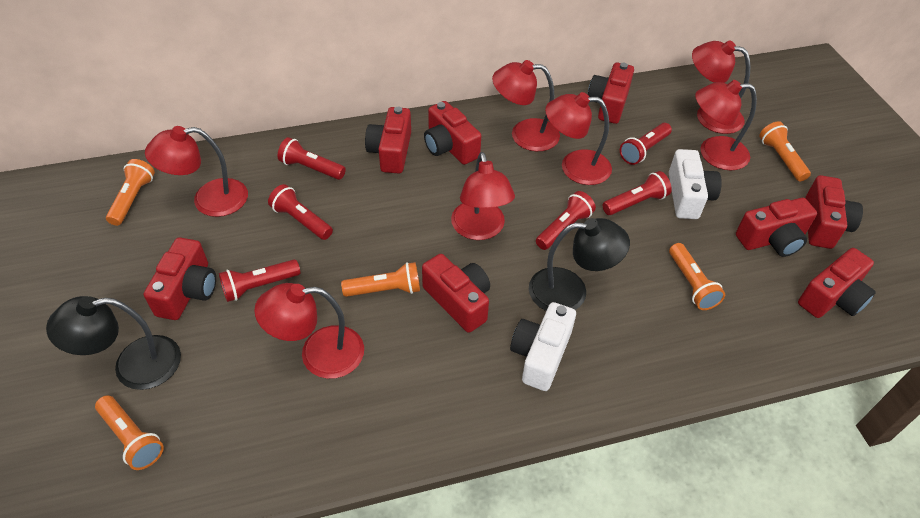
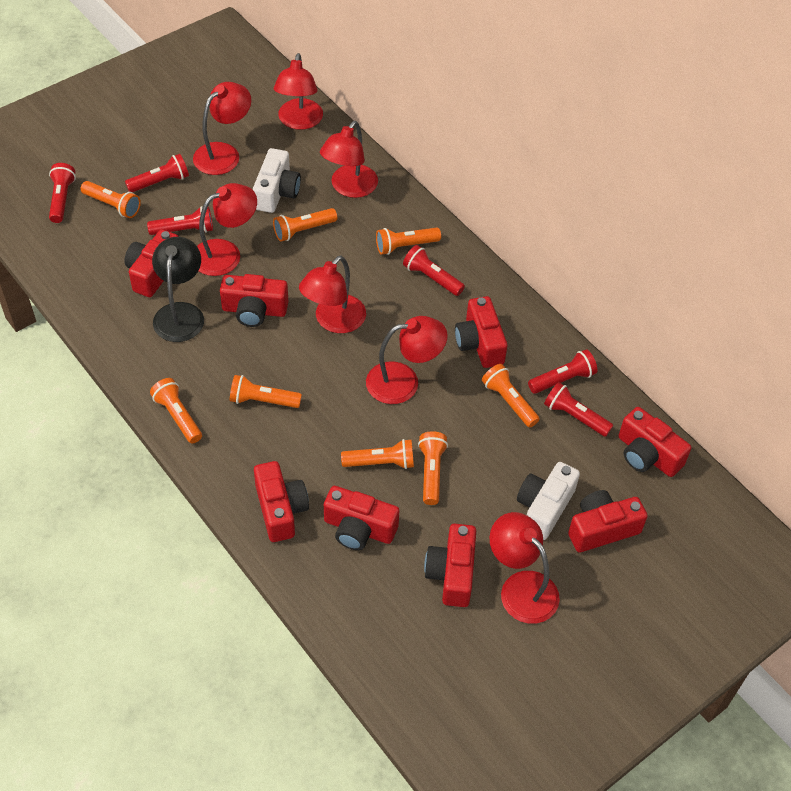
black lamp: 2 -> 1
orange flashlight: 5 -> 8

